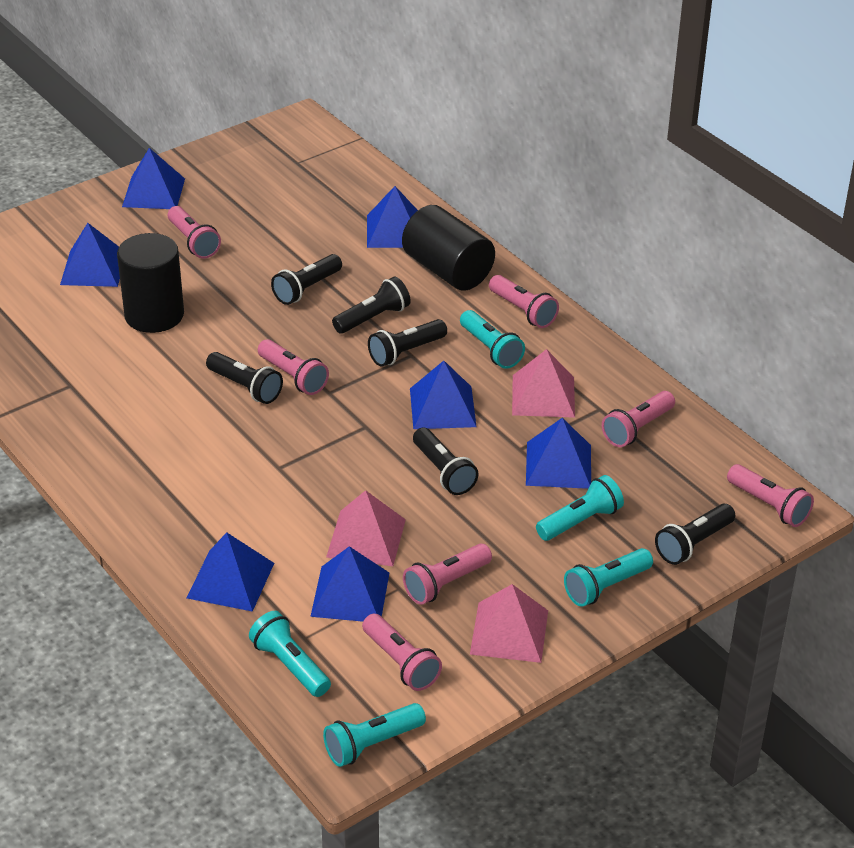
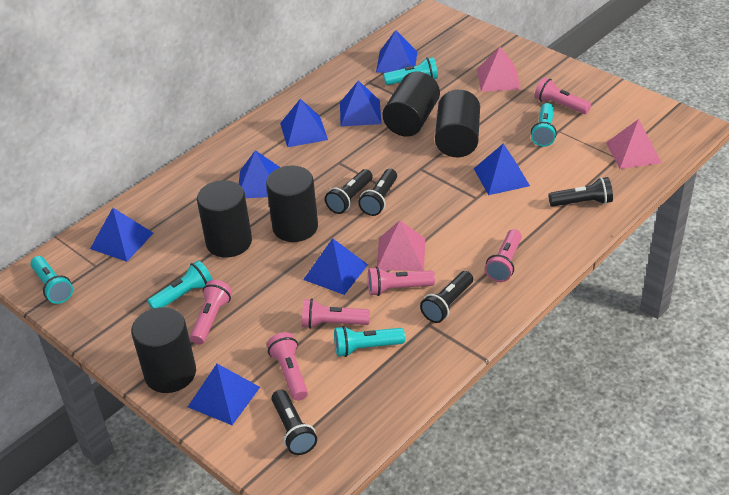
black cylinder: 2 -> 5
black flashlight: 6 -> 5
blue pyramid: 7 -> 8
pink flashlight: 7 -> 6

